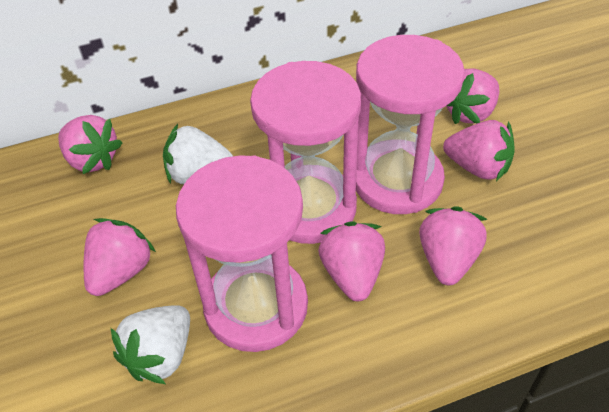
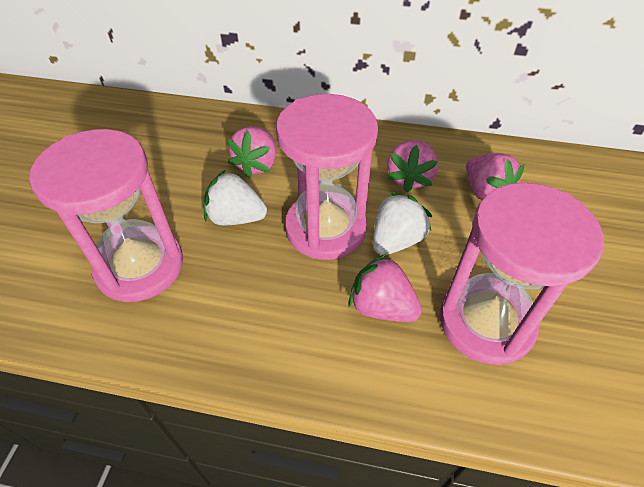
pink strawberry: 6 -> 4

